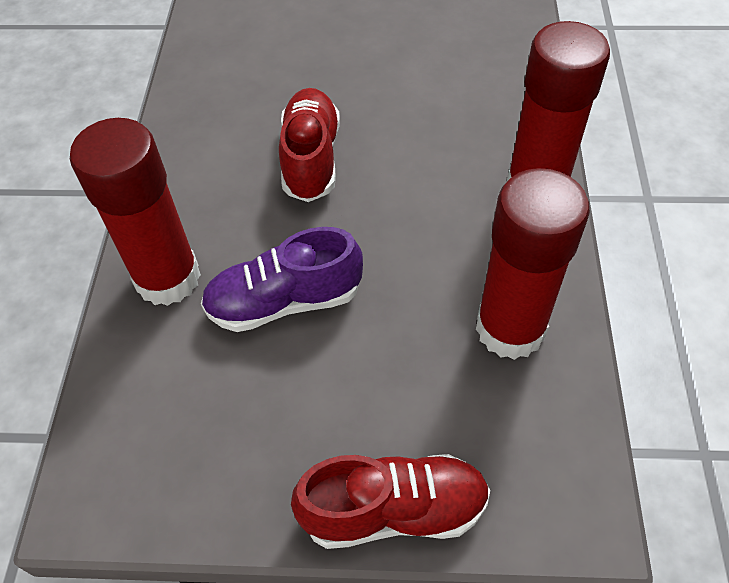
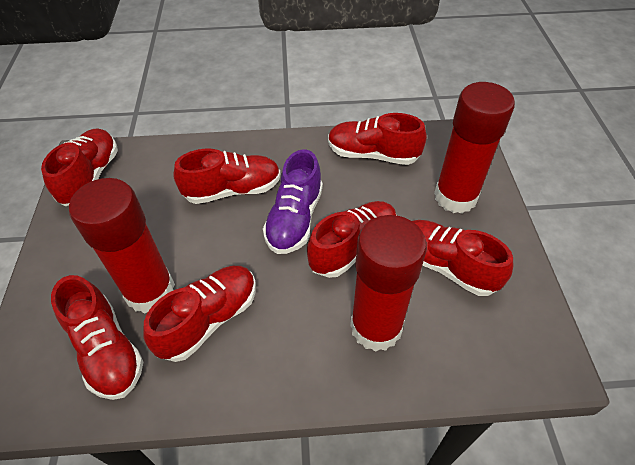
red shoe: 2 -> 7

